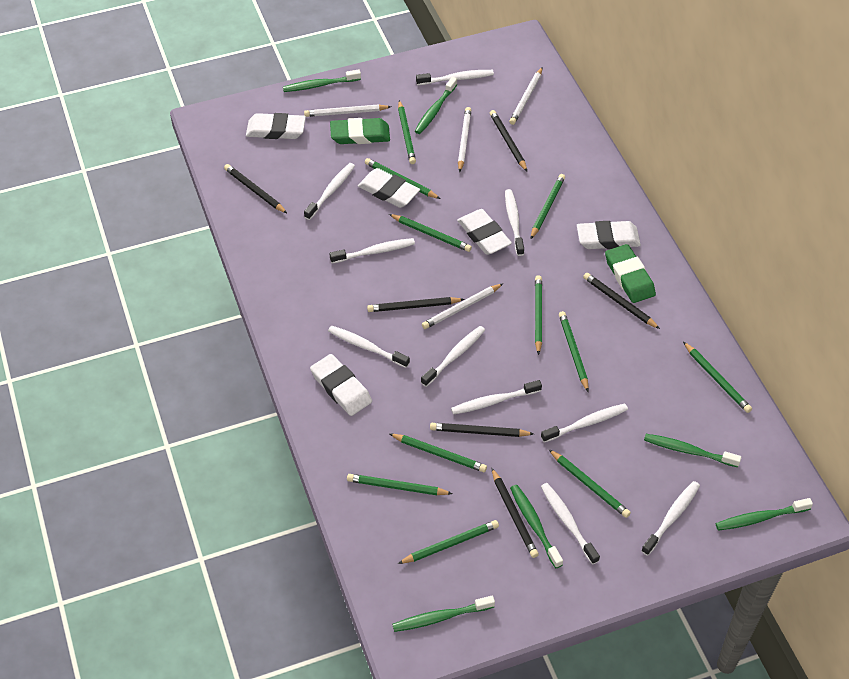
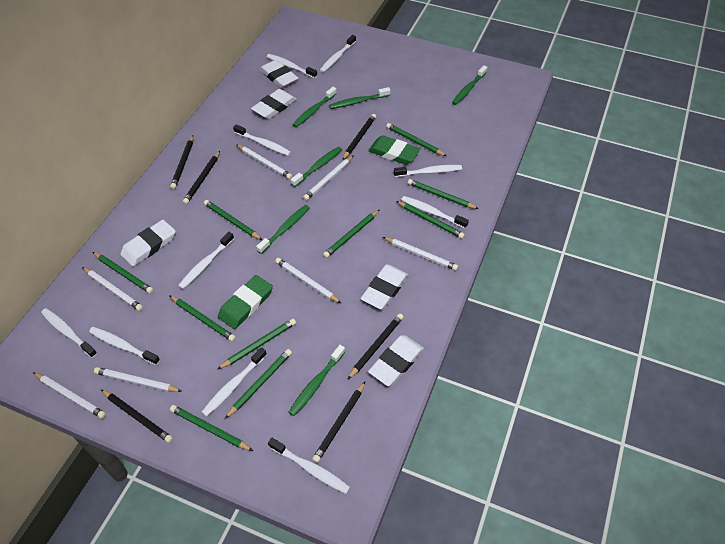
green pencil: 11 -> 10
white pencil: 4 -> 7

